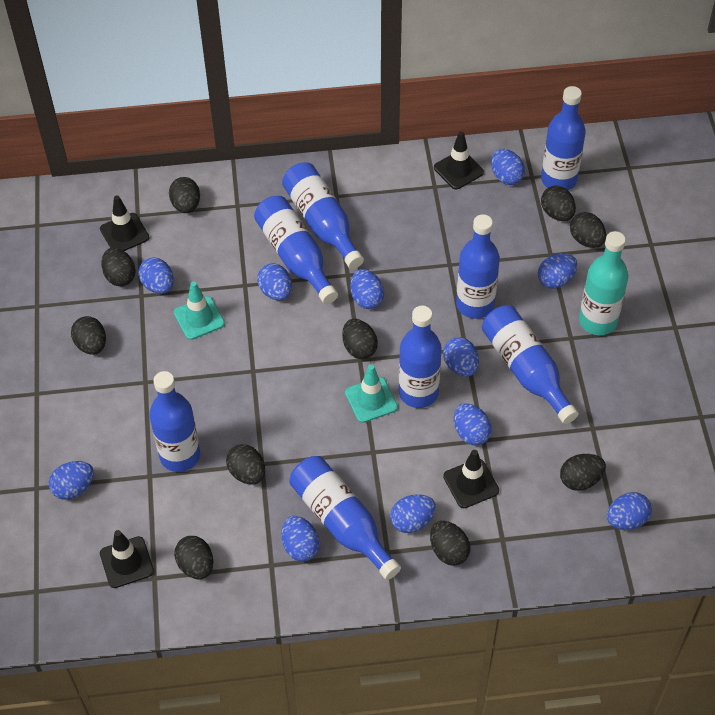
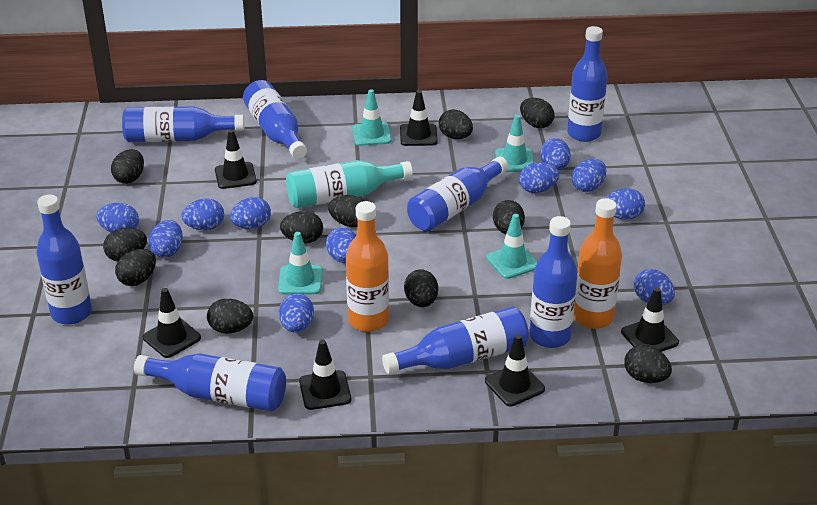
black egg: 10 -> 11
black traffic cone: 4 -> 6
orange bottle: 0 -> 2
turquoise traffic cone: 2 -> 4

